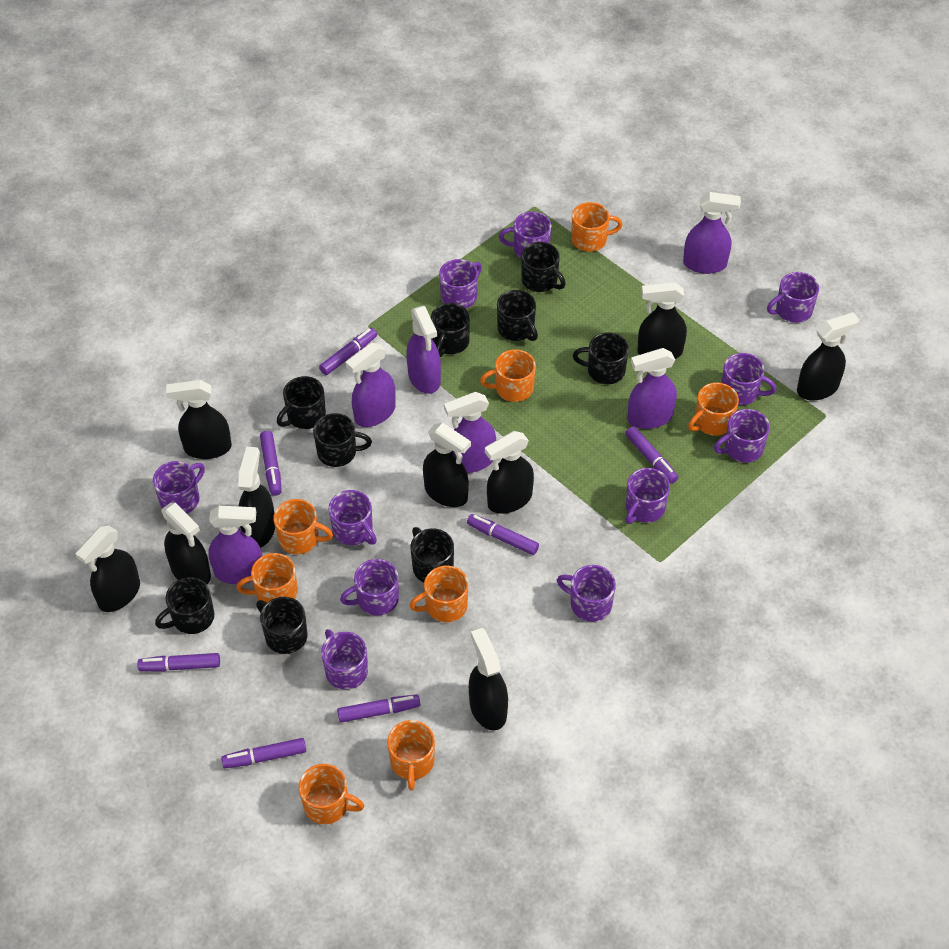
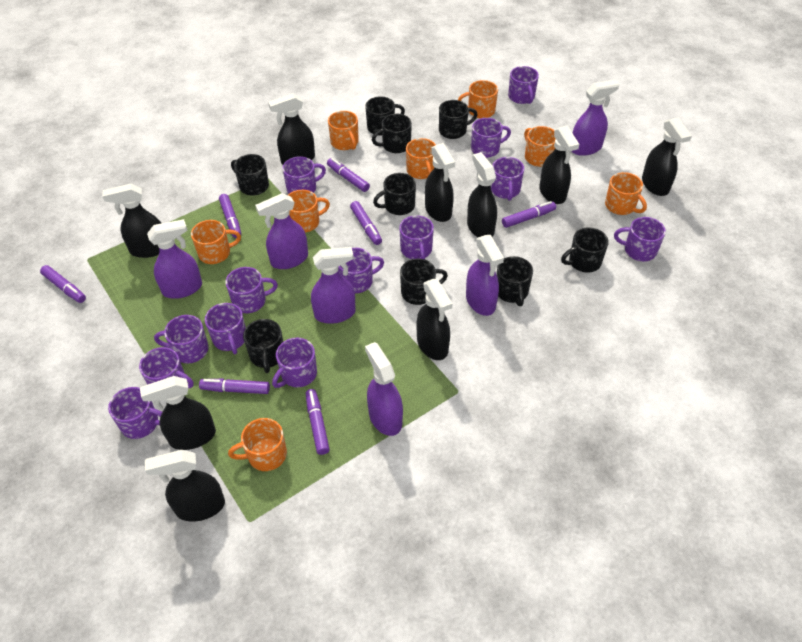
purple mug: 11 -> 13

